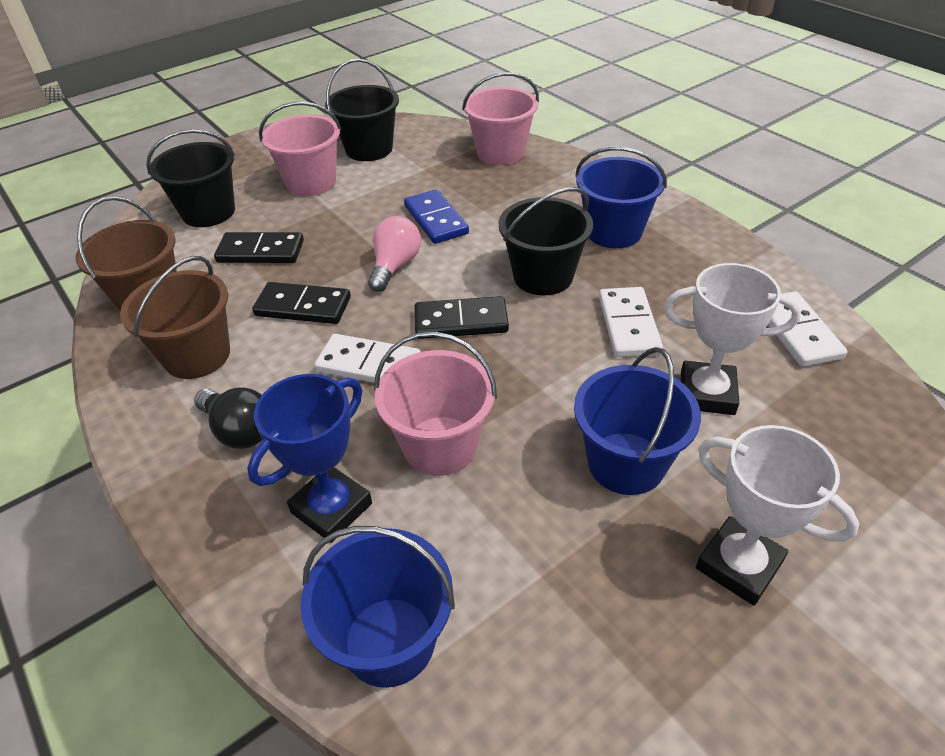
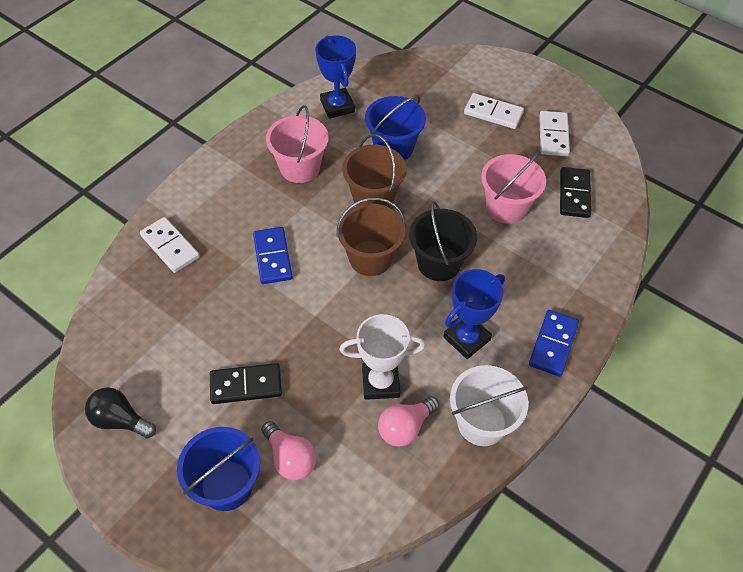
black bucket: 3 -> 1
black domino: 3 -> 2
blue bucket: 3 -> 2
blue domino: 1 -> 2
blue trophy: 1 -> 2
pink bucket: 3 -> 2
pink light bulb: 1 -> 2
white bucket: 0 -> 1
white trophy: 2 -> 1

